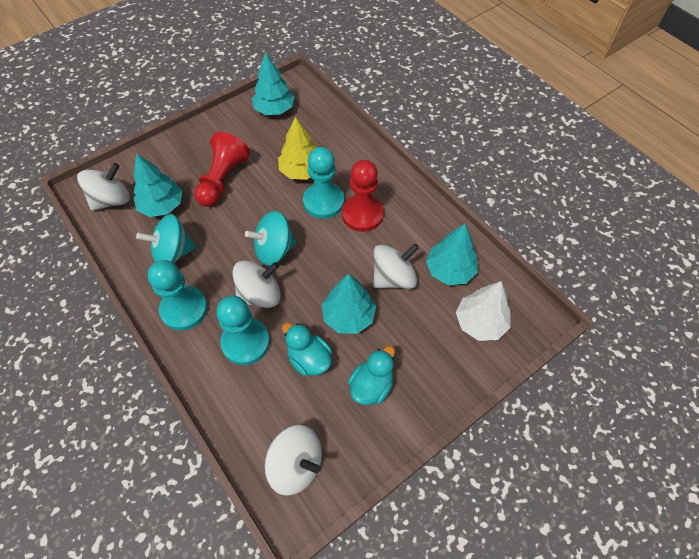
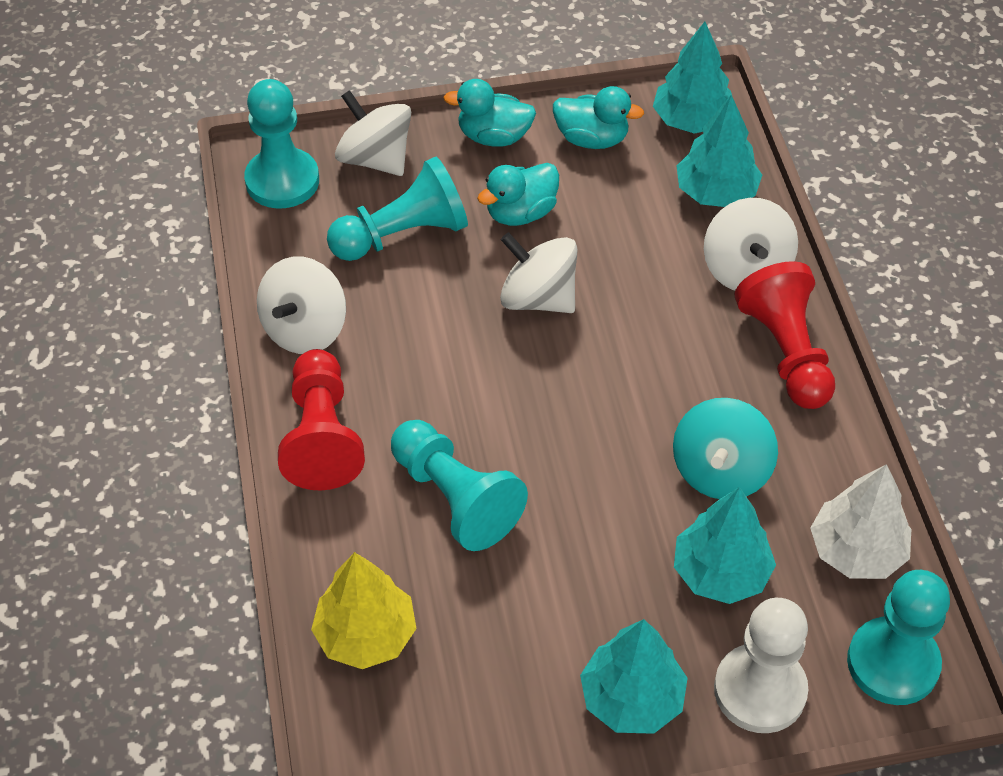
turquoise duck: 2 -> 3
turquoise pawn: 3 -> 4
turquoise spinning top: 2 -> 1
white pawn: 0 -> 1

